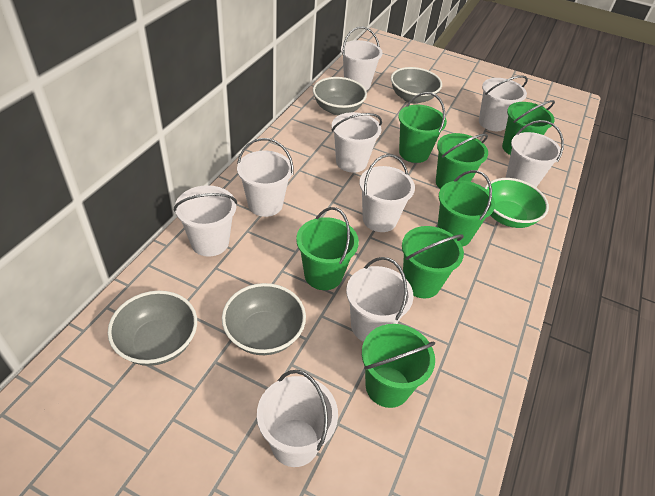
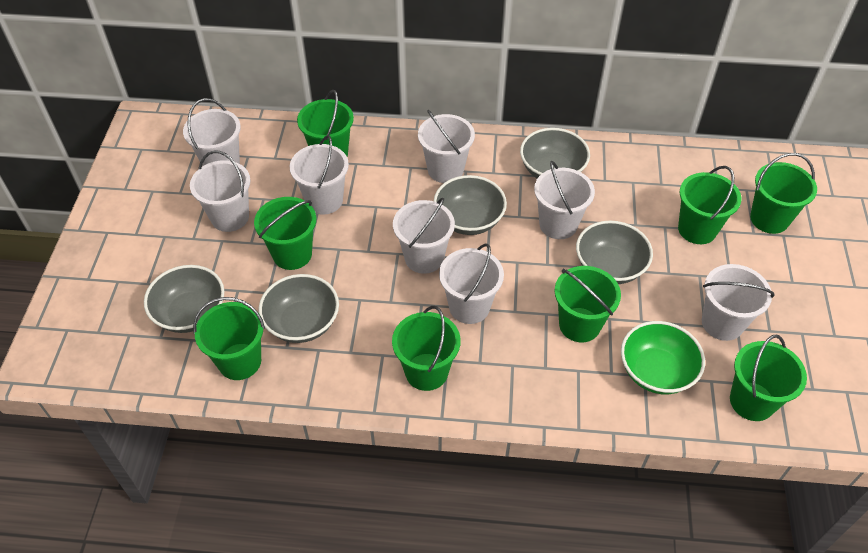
green bucket: 7 -> 8
grey bowl: 4 -> 5
white bucket: 9 -> 8

